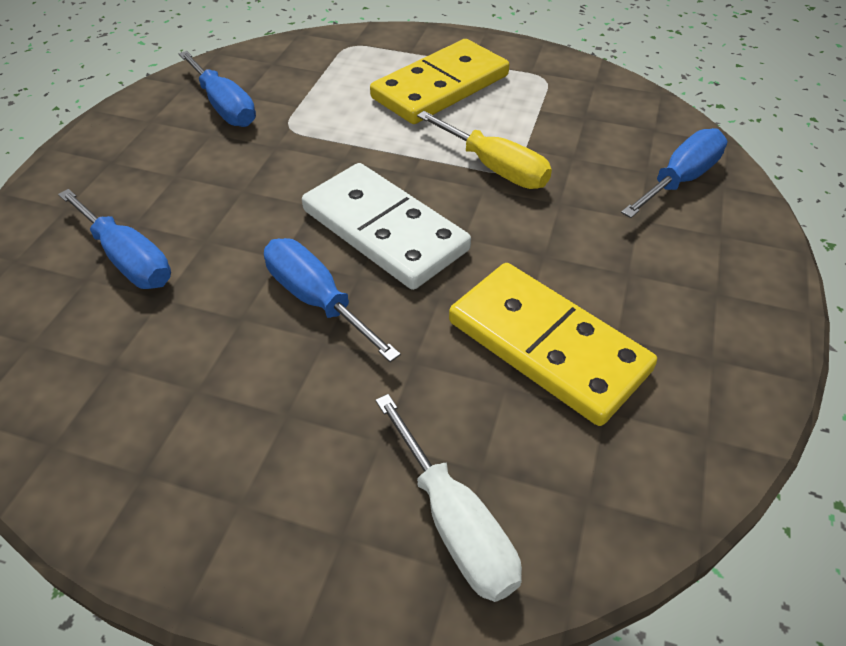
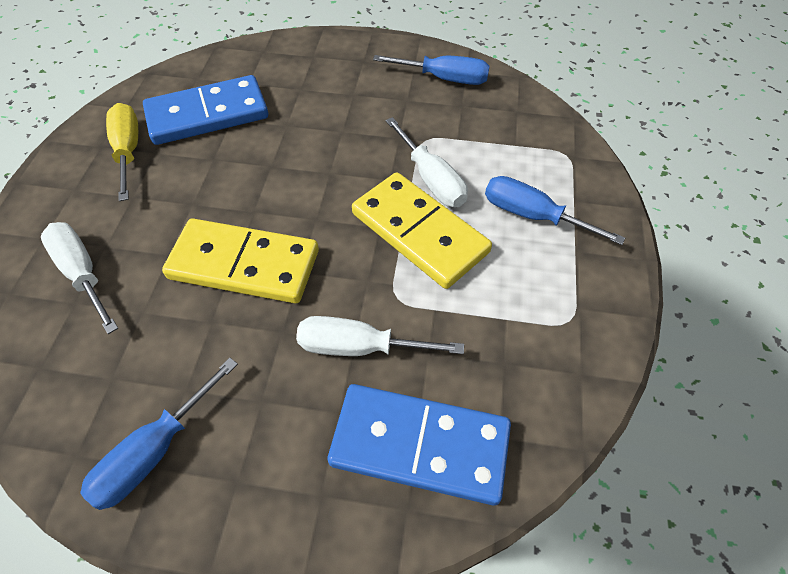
blue domino: 0 -> 2
blue screwdriver: 4 -> 3
white domino: 1 -> 0
white screwdriver: 1 -> 3

